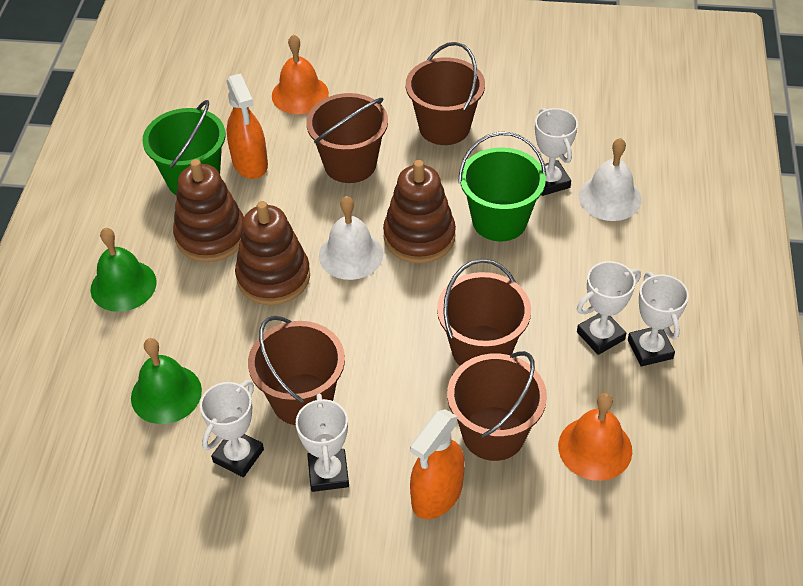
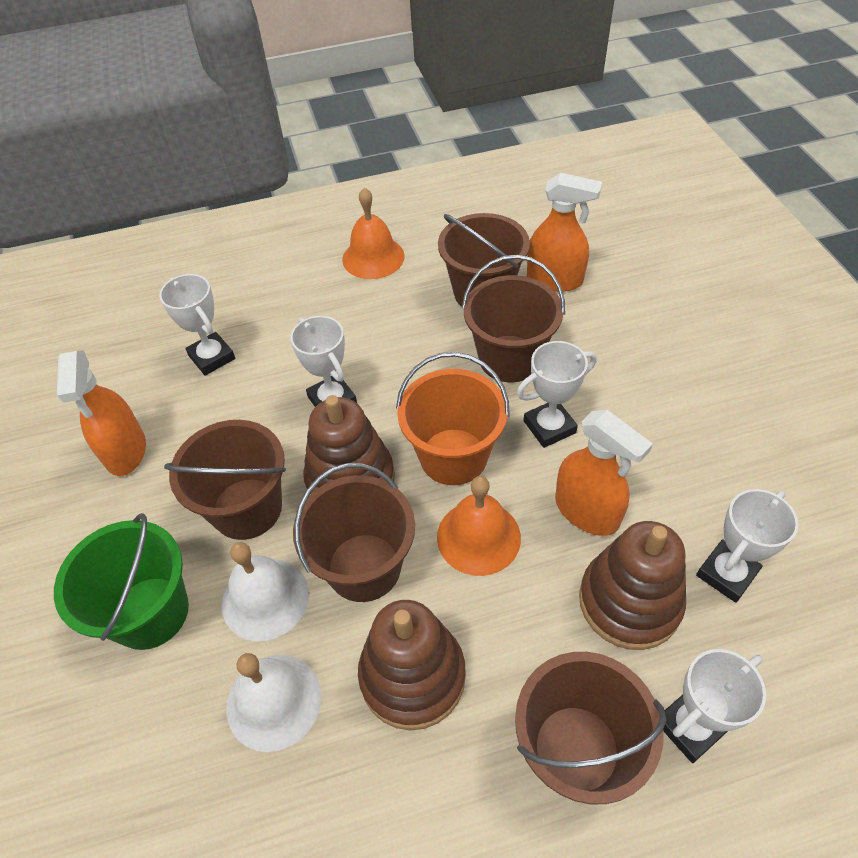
green bell: 2 -> 0
green bucket: 2 -> 1
orange bucket: 0 -> 1
orange spray bottle: 2 -> 3

